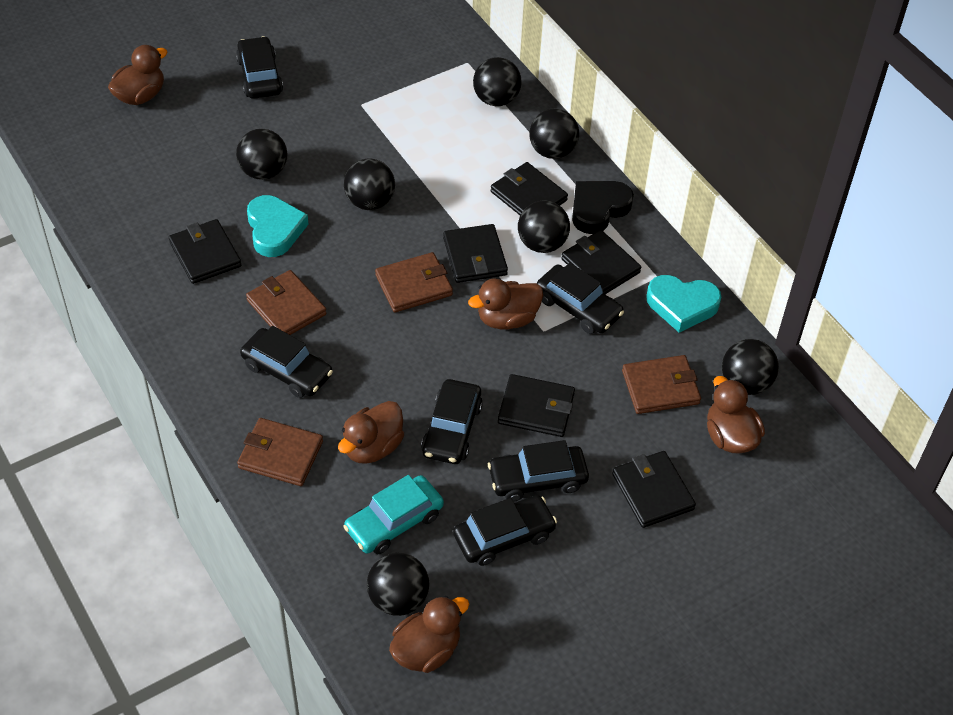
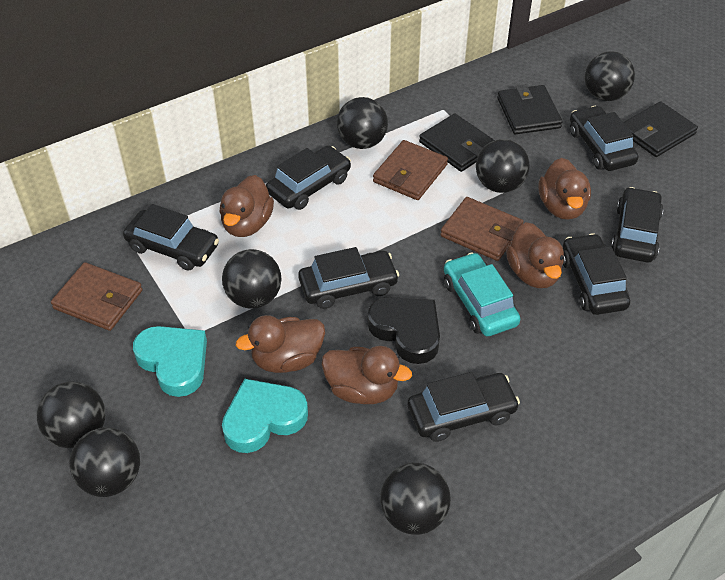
black car: 6 -> 7
black wallet: 6 -> 3
brown wallet: 4 -> 3

